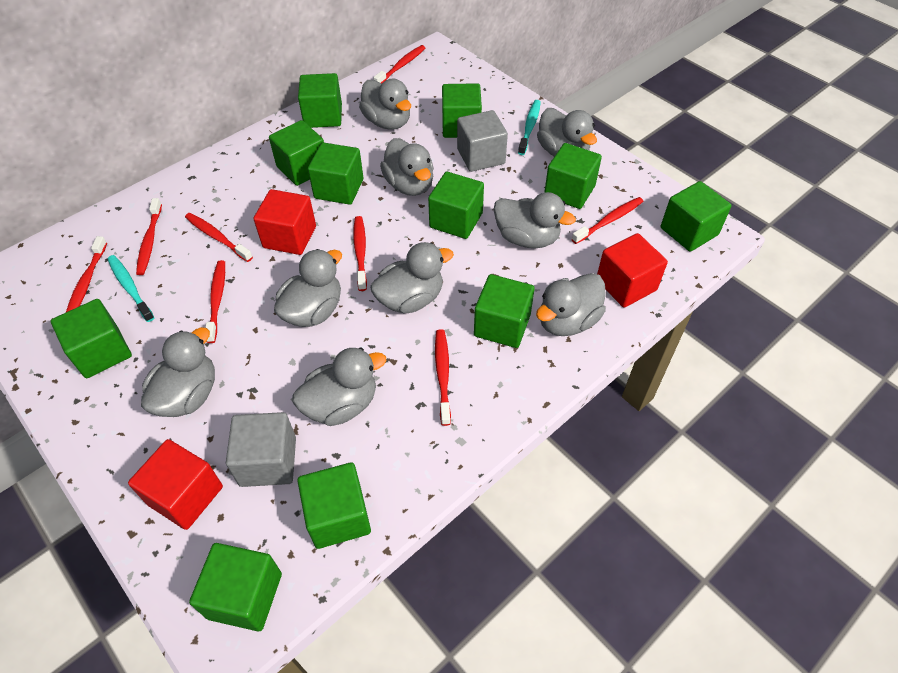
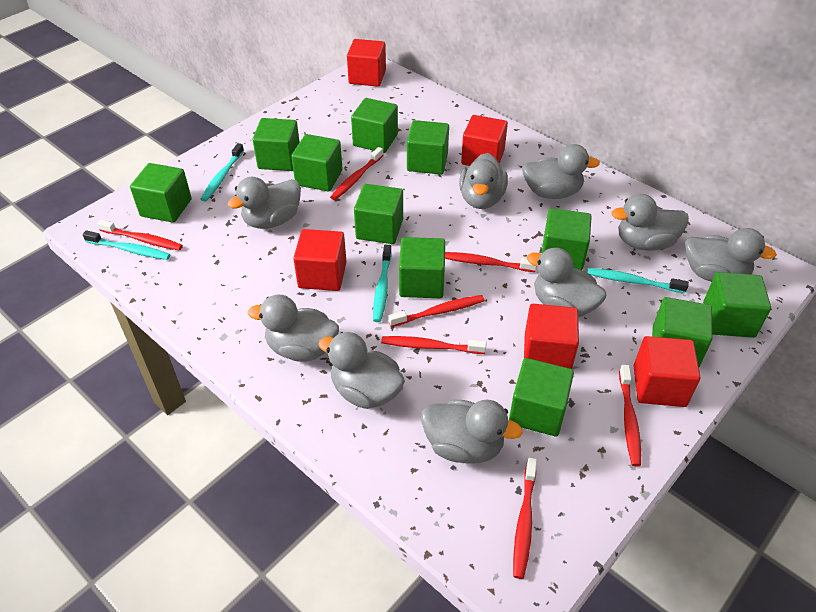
grey cube: 2 -> 0
red cube: 3 -> 5
red toothbrush: 8 -> 7
turquoise toothbrush: 2 -> 4

